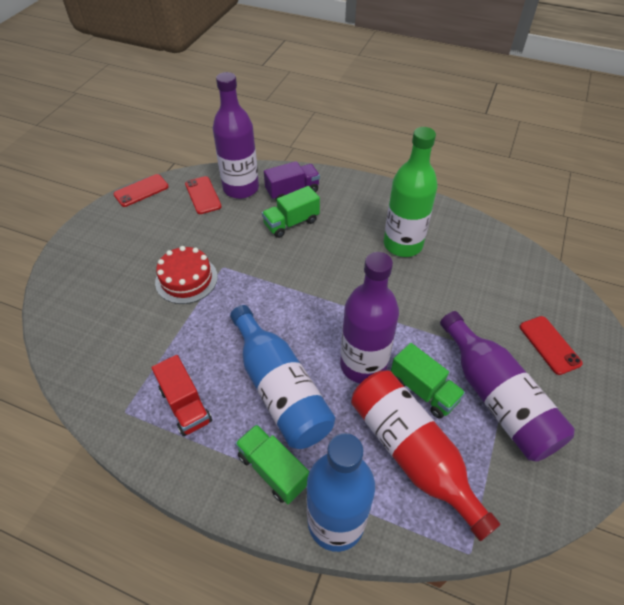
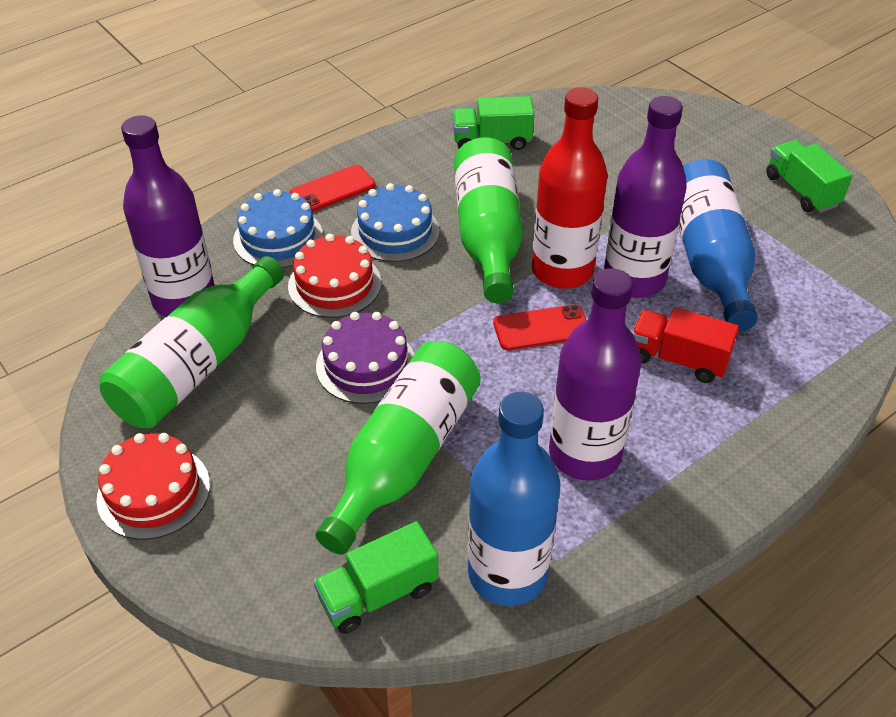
blue cake: 0 -> 2
green bottle: 1 -> 3
purple cake: 0 -> 1
purple truck: 1 -> 0
red cake: 1 -> 2
red phone: 3 -> 2

